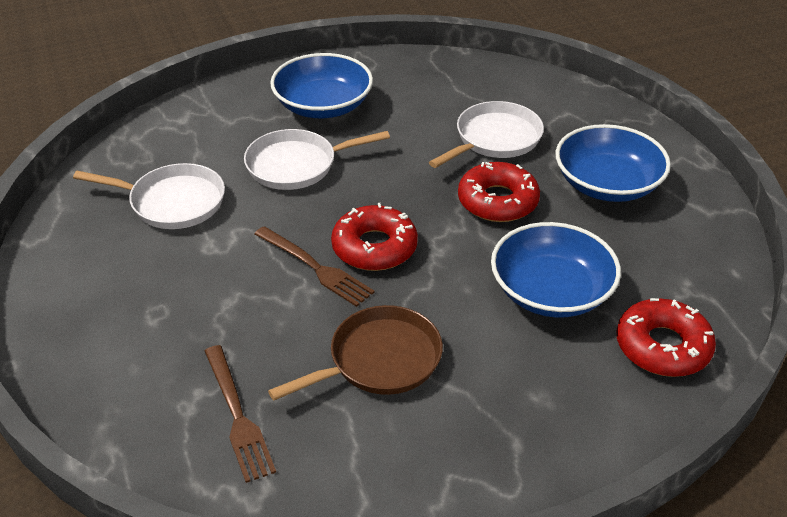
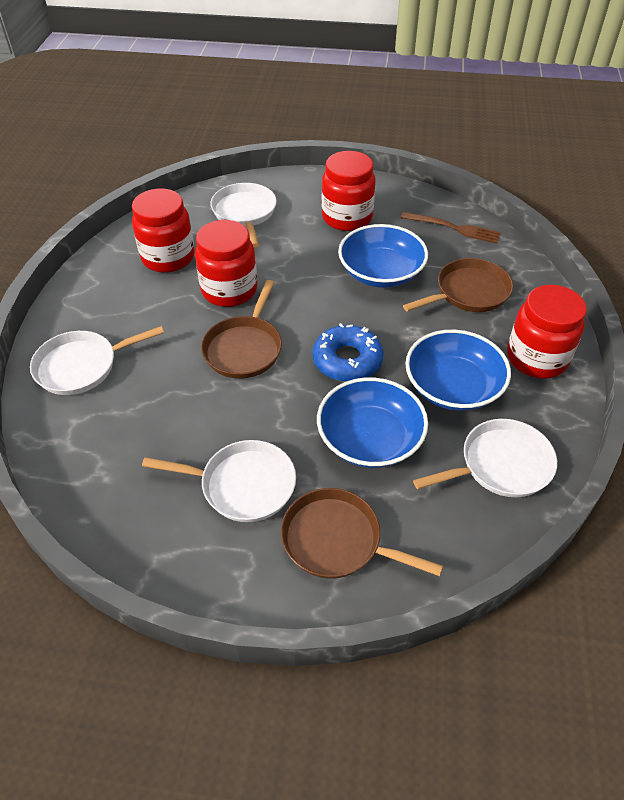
blue donut: 0 -> 1
brown fork: 2 -> 1
brown pan: 1 -> 3
red donut: 3 -> 0
red jar: 0 -> 4
white pan: 3 -> 4

